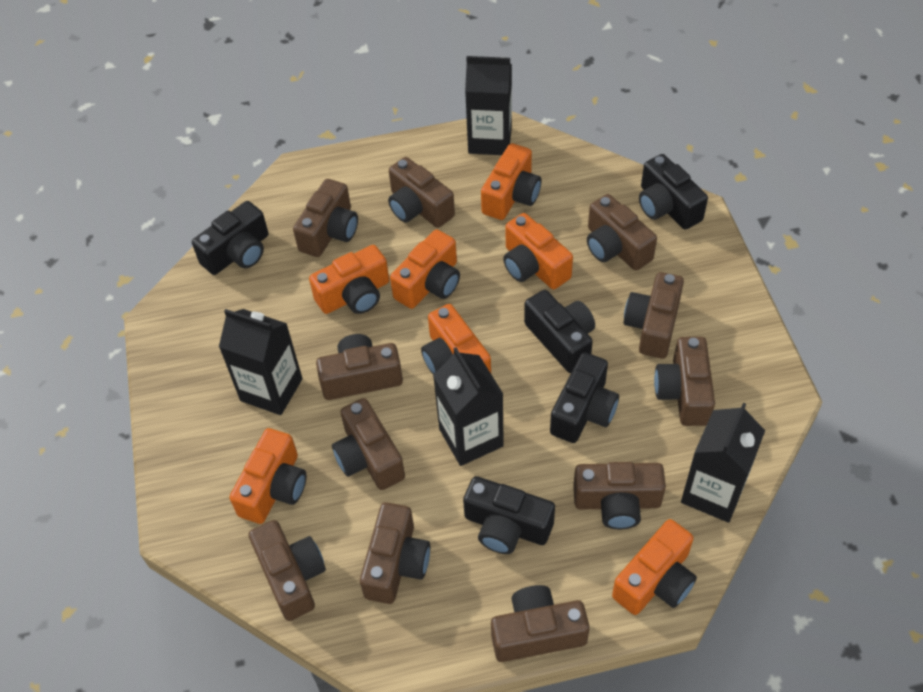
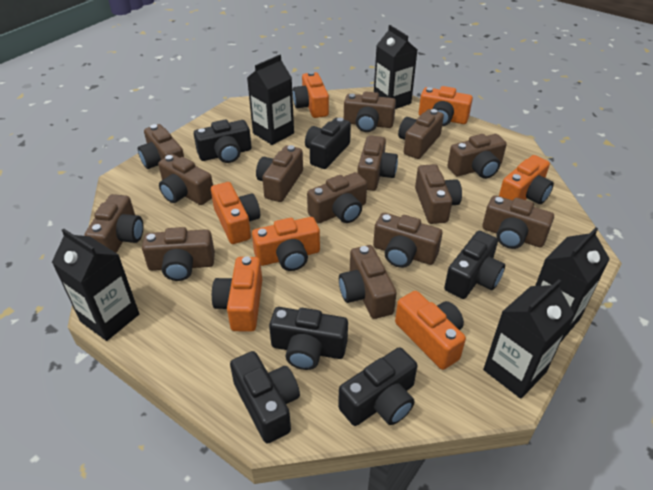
black camera: 5 -> 6
black carton: 4 -> 5
brown camera: 11 -> 14

